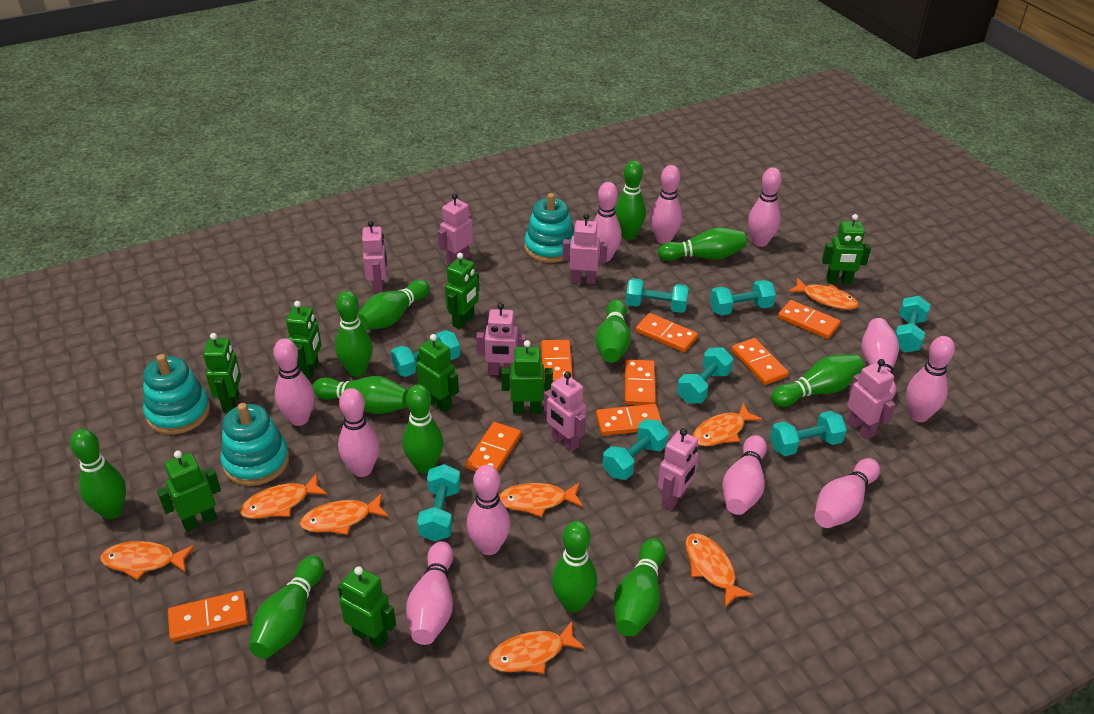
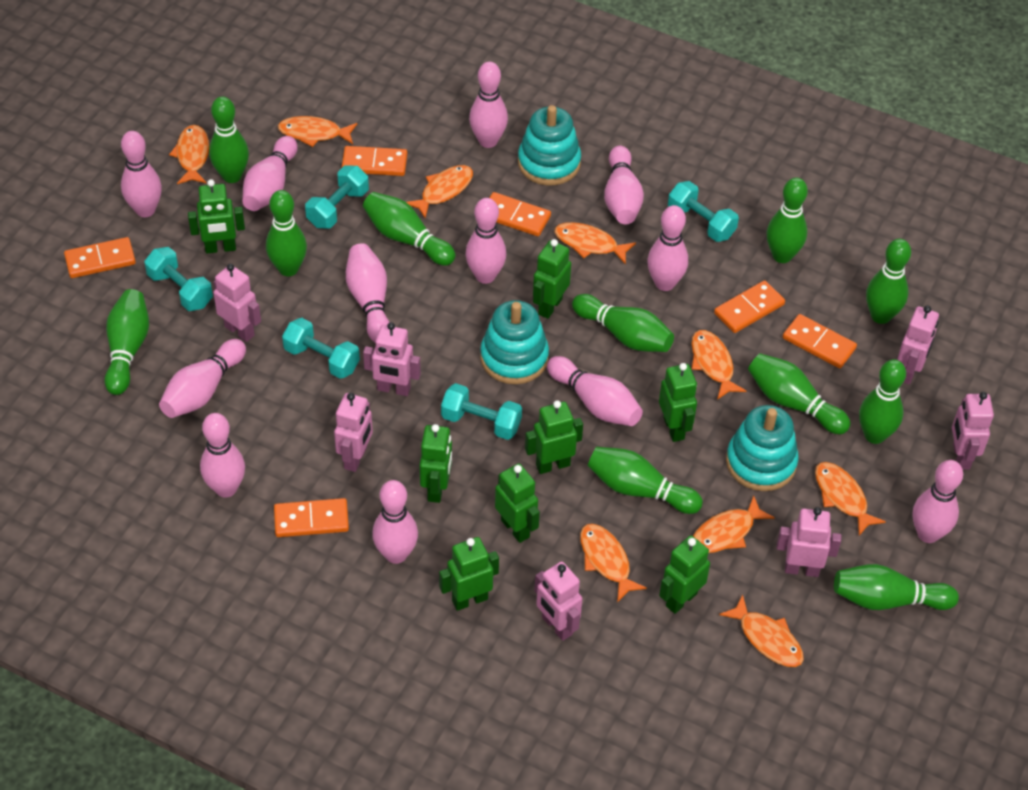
green bowling pin: 12 -> 11
orange domino: 8 -> 6
orange fish: 8 -> 9
pink bowling pin: 11 -> 12
turquoise dumbbell: 8 -> 5

